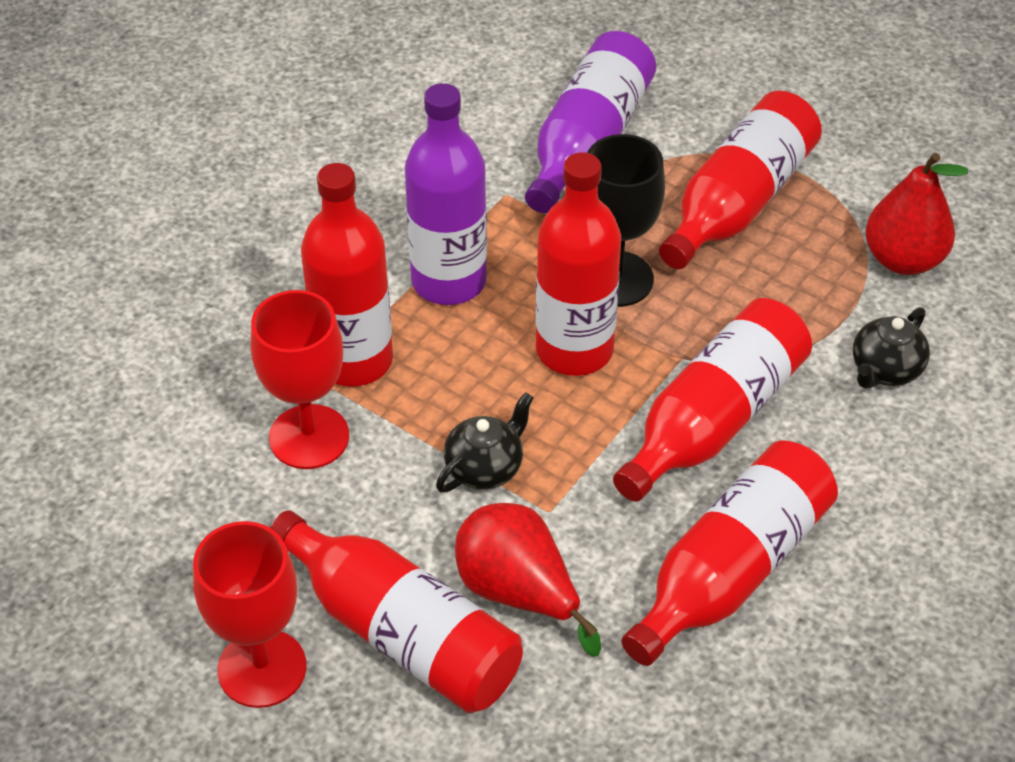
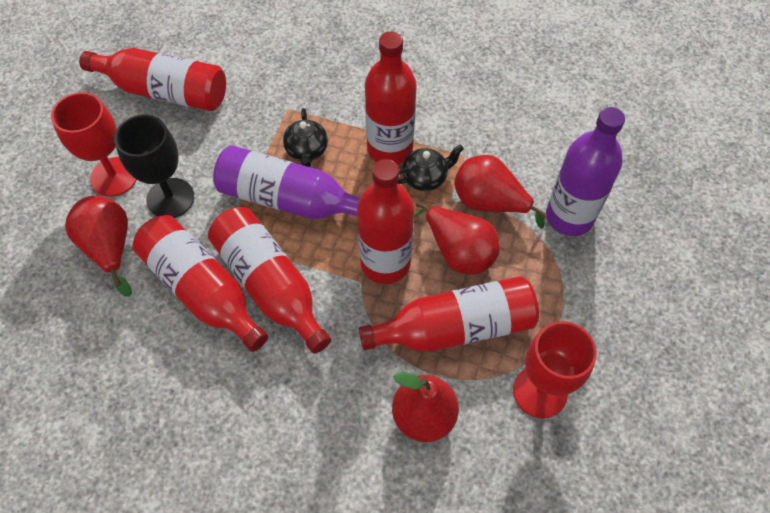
red pear: 2 -> 4

